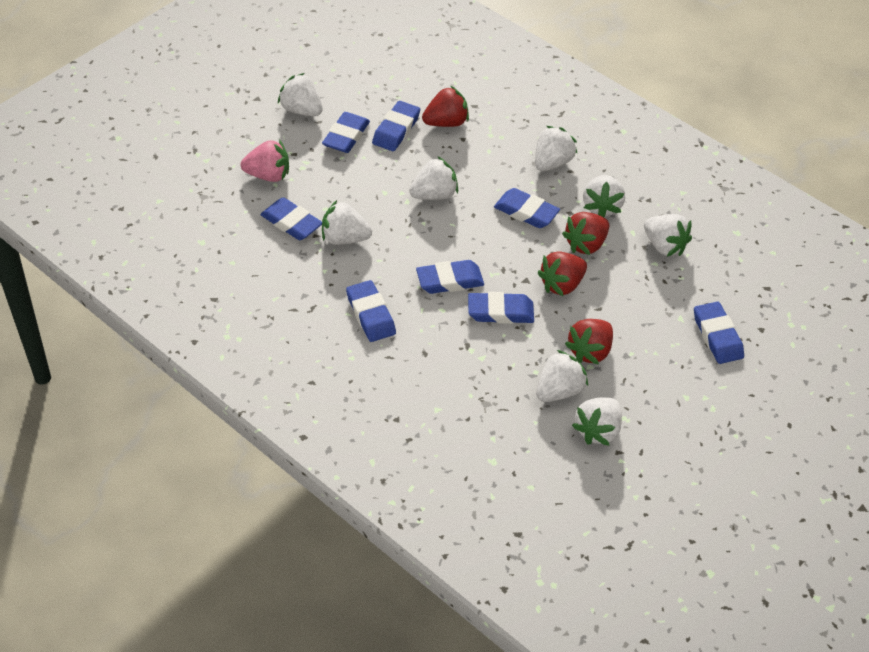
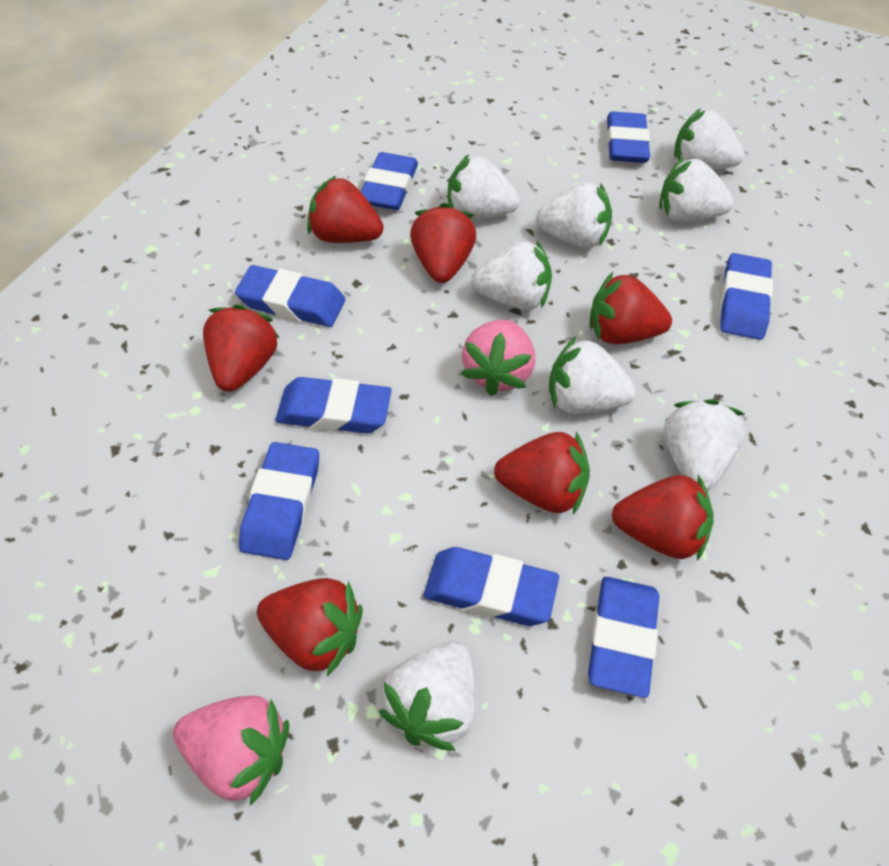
pink strawberry: 1 -> 2
red strawberry: 4 -> 7

